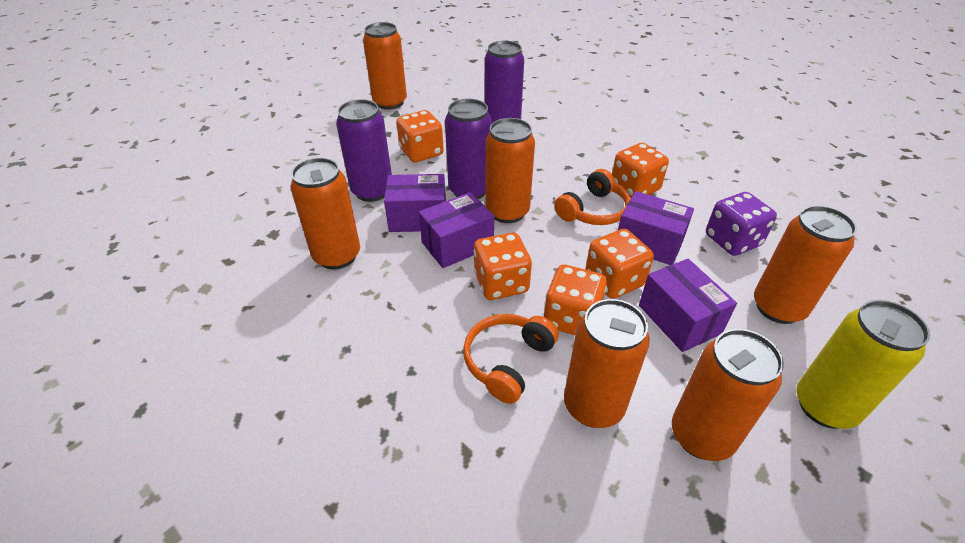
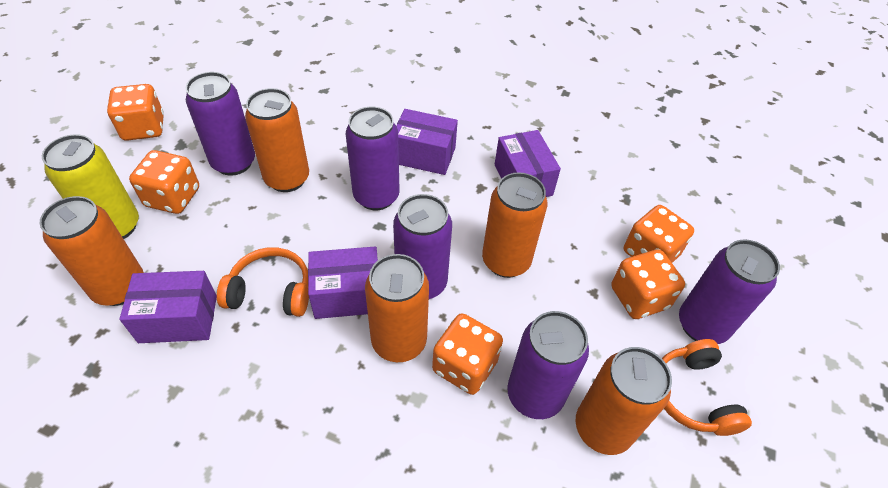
orange can: 6 -> 5
purple can: 3 -> 5
purple dice: 1 -> 0

